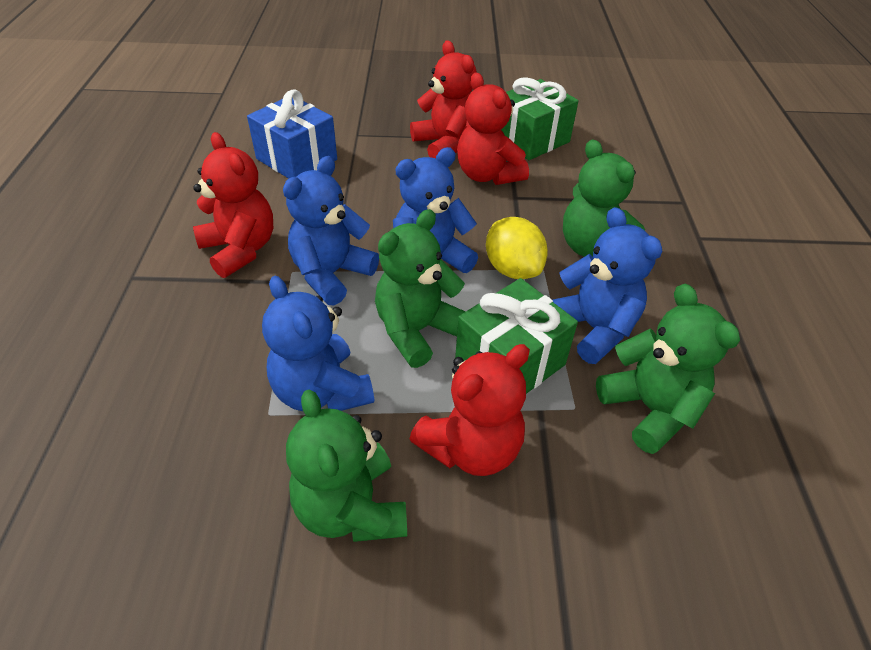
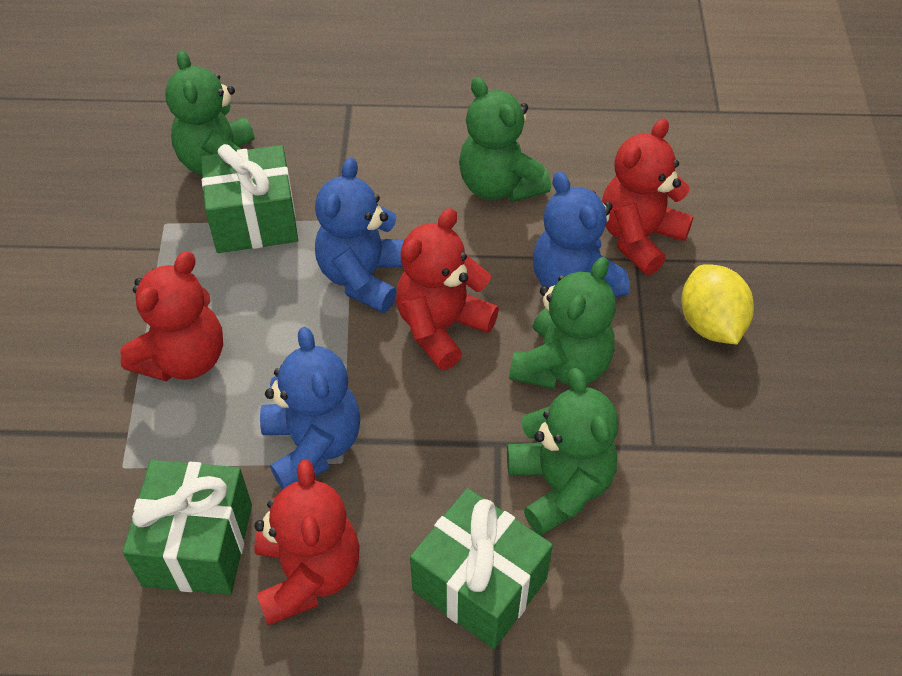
blue gift: 1 -> 0
blue teddy bear: 4 -> 3
green gift: 2 -> 3

